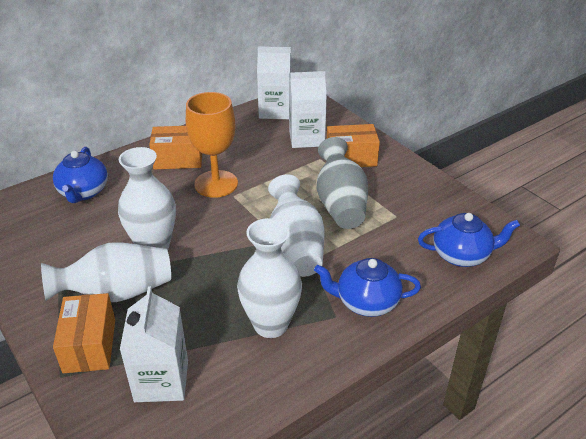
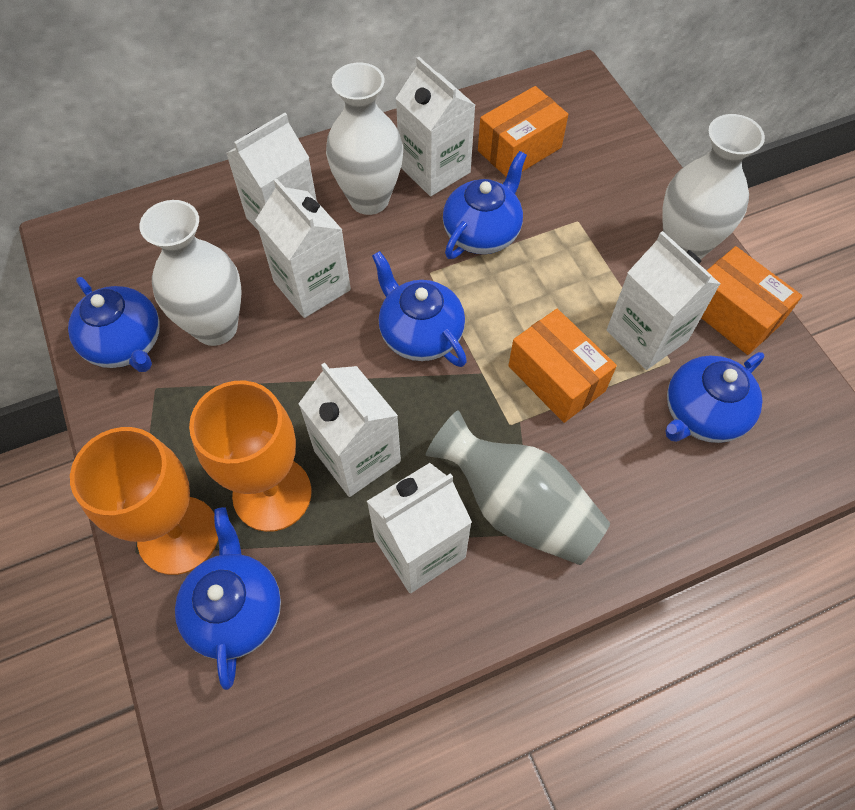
blue teapot: 3 -> 5
orange goblet: 1 -> 2
white carton: 3 -> 6
white vase: 4 -> 3

